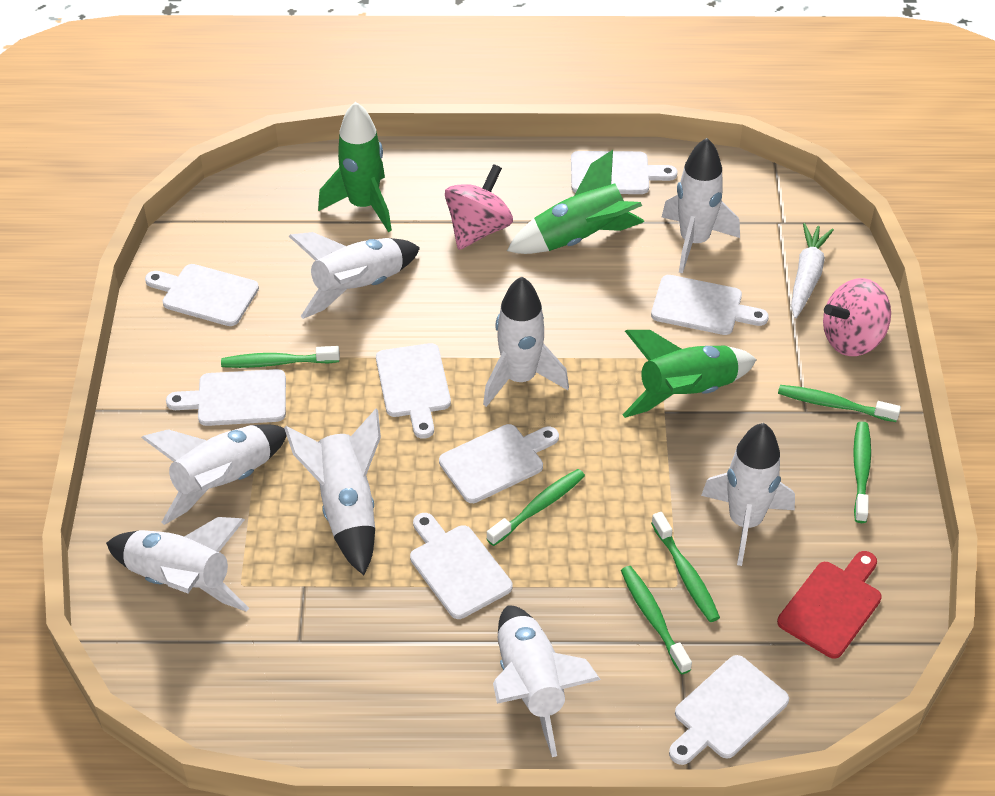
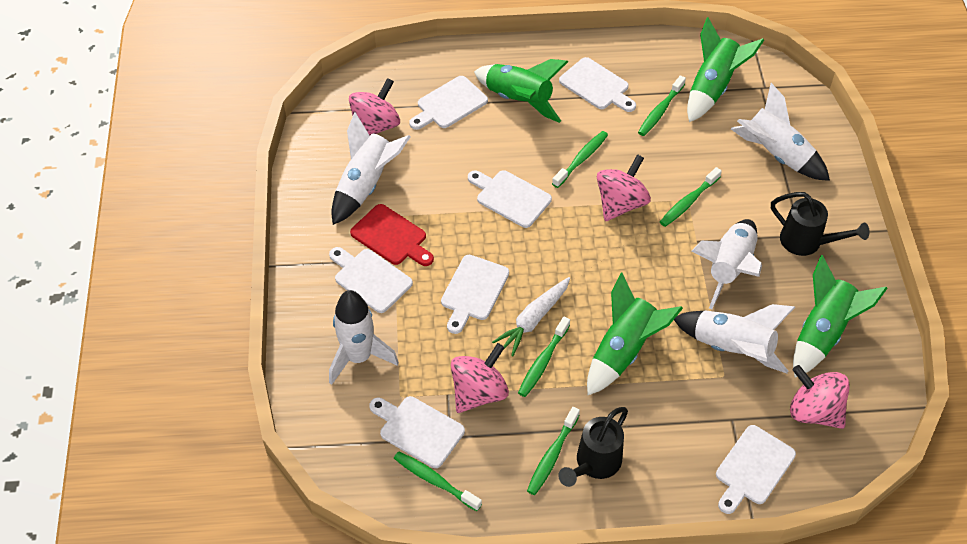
black watering can: 0 -> 2
green rocket: 3 -> 4
pink spinning top: 2 -> 4
white cutting board: 8 -> 7
white rocket: 8 -> 5

